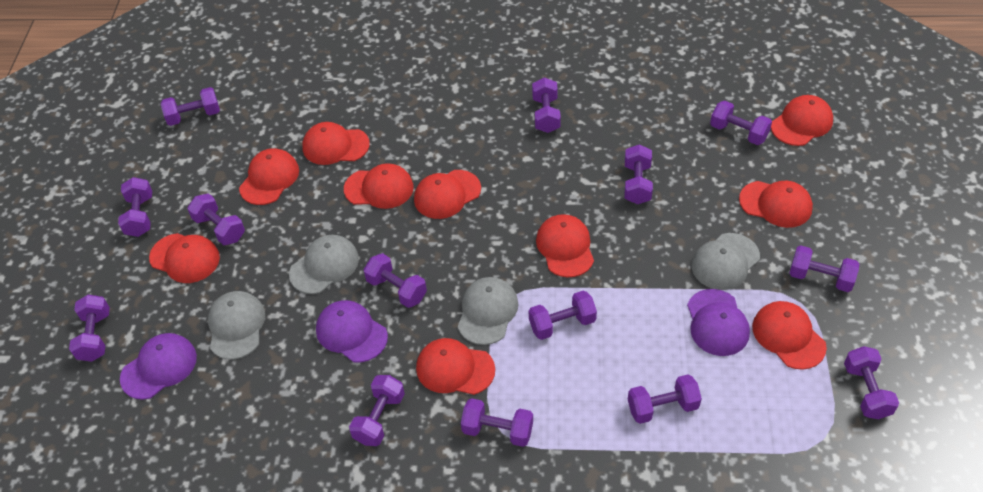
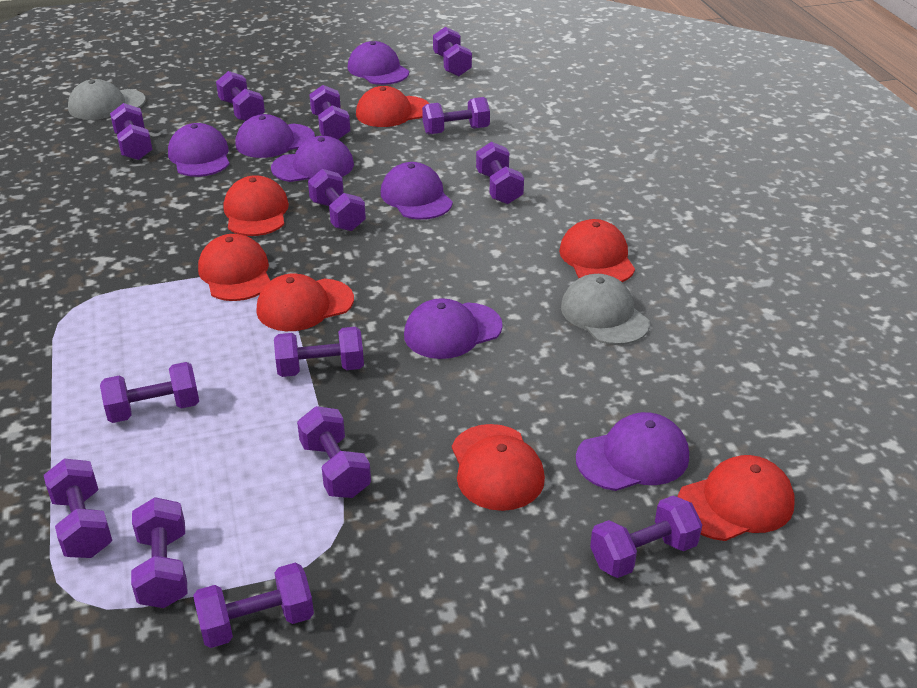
grey cap: 4 -> 2
purple cap: 3 -> 7
red cap: 10 -> 7

